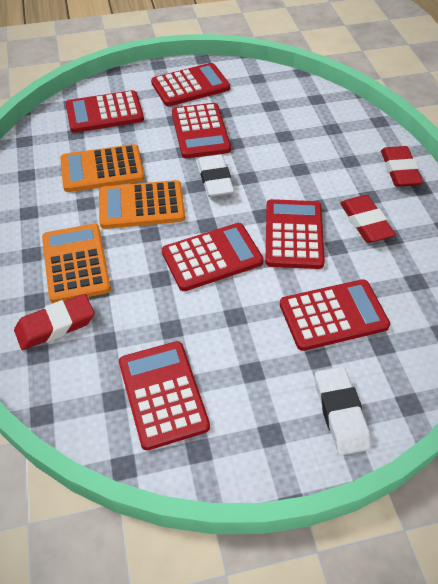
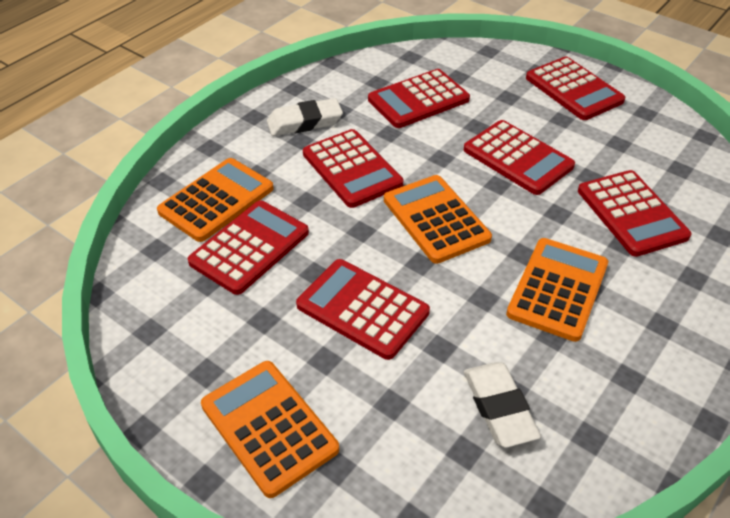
orange calculator: 3 -> 4
red eraser: 3 -> 0

